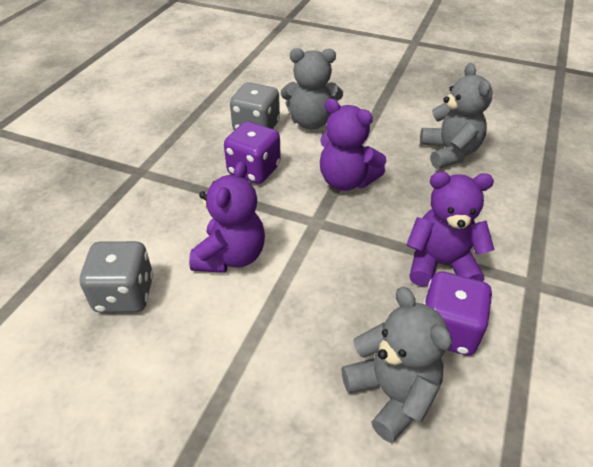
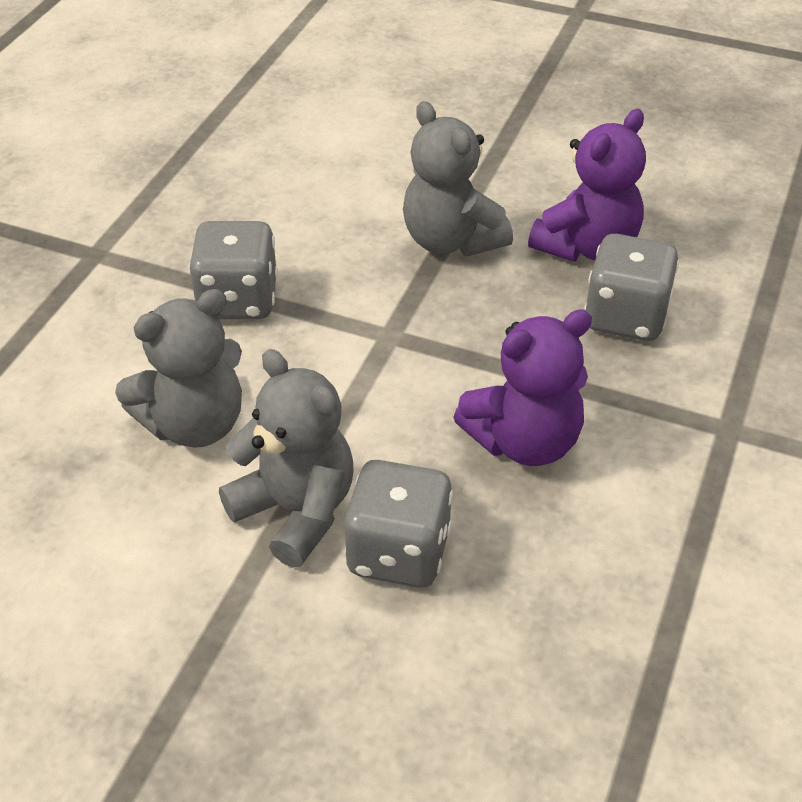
grey dice: 2 -> 3
purple dice: 2 -> 0
purple teddy bear: 3 -> 2

